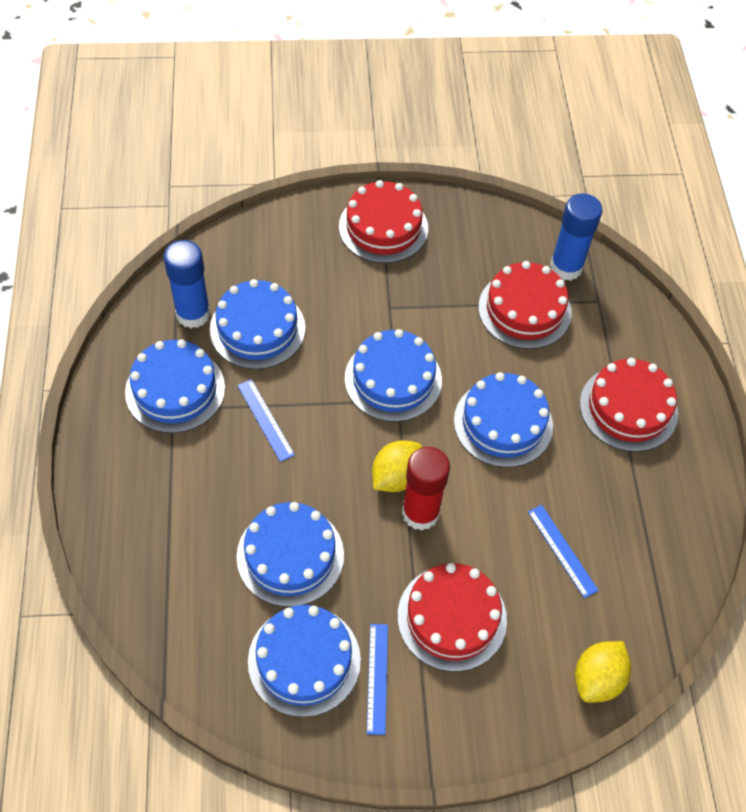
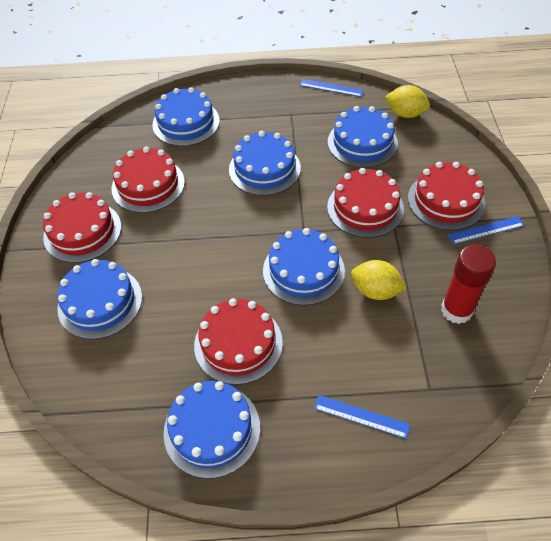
blue glue stick: 2 -> 0
red cake: 4 -> 5

